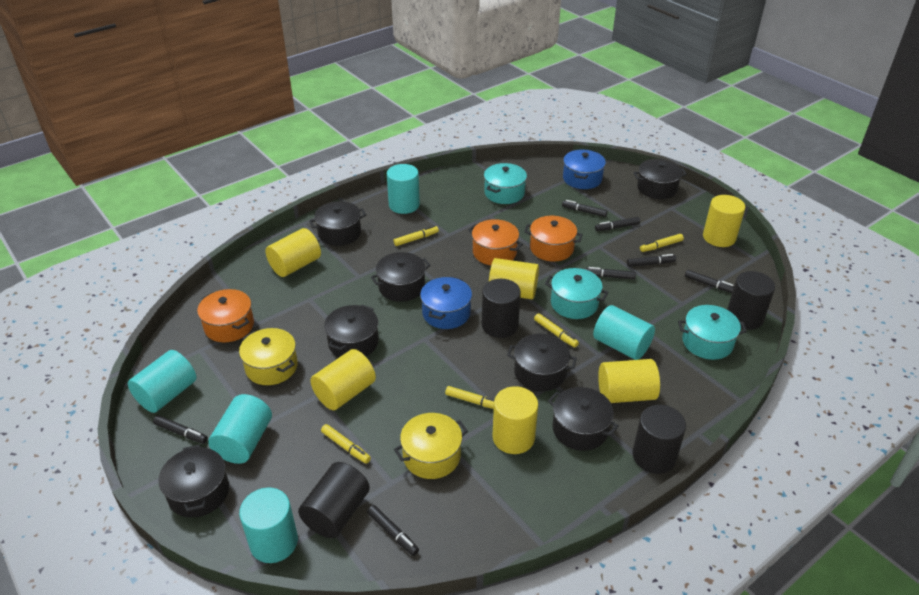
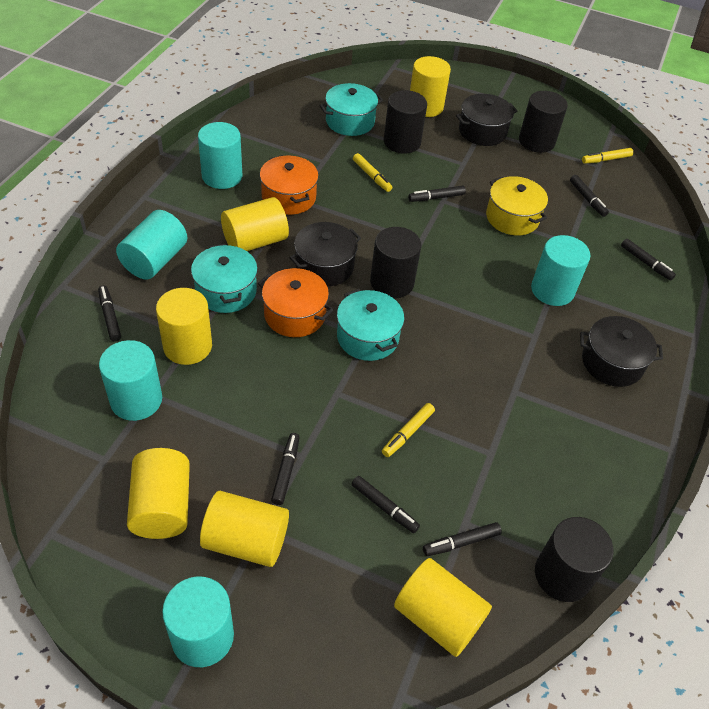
black pot: 7 -> 3
blue pot: 2 -> 0
orange pot: 3 -> 2
yellow marker: 5 -> 3
yellow pot: 2 -> 1

